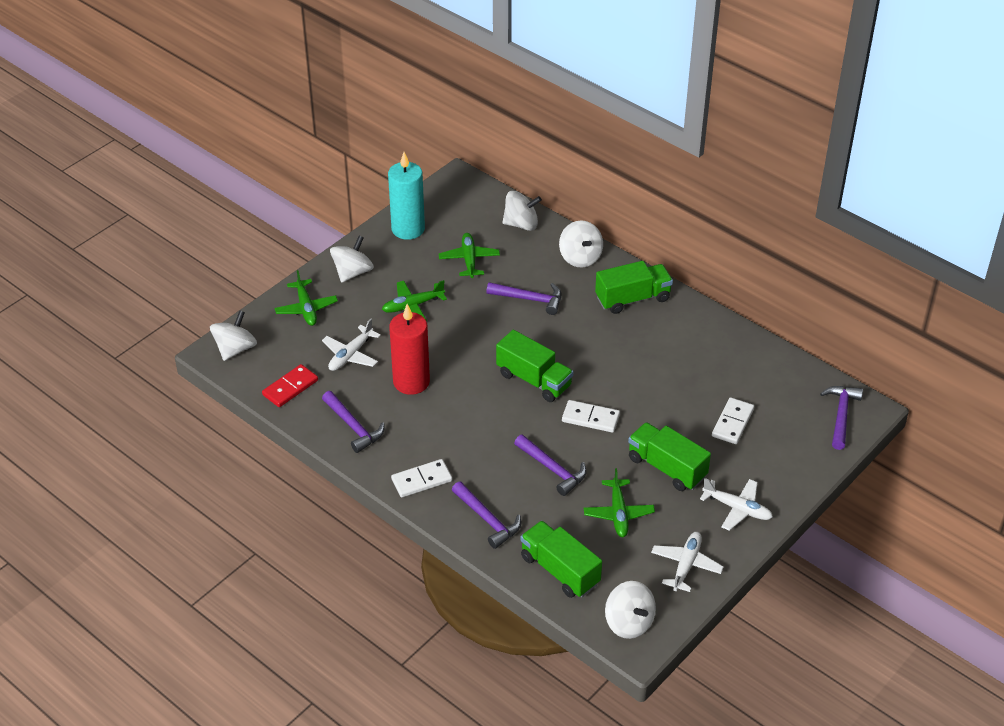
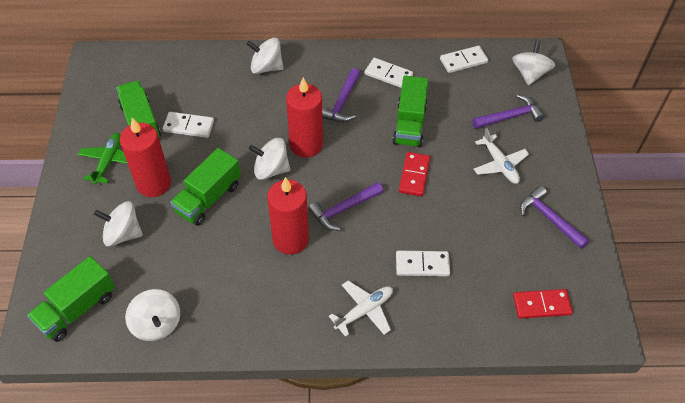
green plane: 4 -> 1
purple hammer: 5 -> 4
red candle: 1 -> 3
red domino: 1 -> 2
turquoise candle: 1 -> 0
white domino: 3 -> 4
white plane: 3 -> 2

